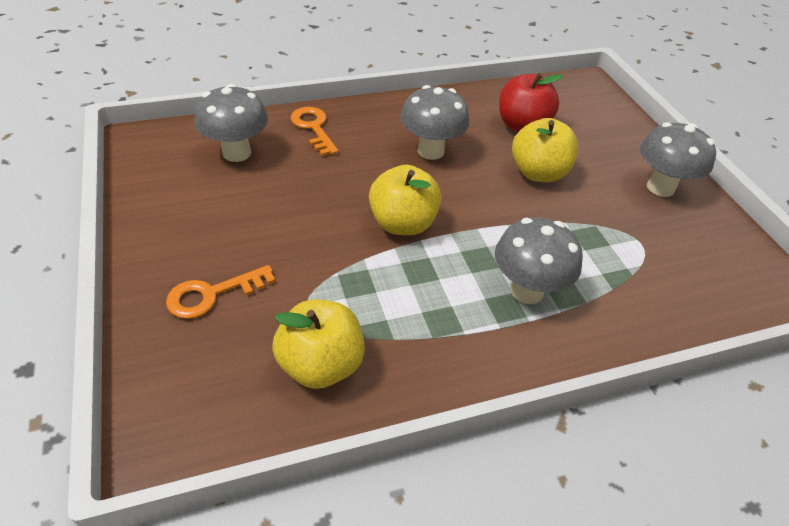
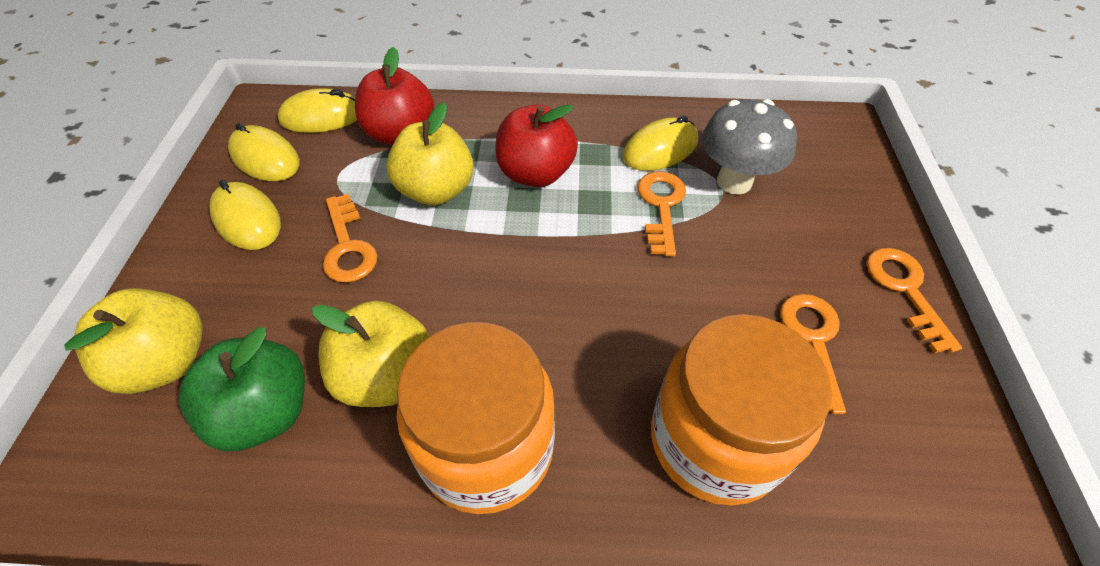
green apple: 0 -> 1
grey mushroom: 4 -> 1
orange jar: 0 -> 2
orange key: 2 -> 4
red apple: 1 -> 2
yellow mouse: 0 -> 4

